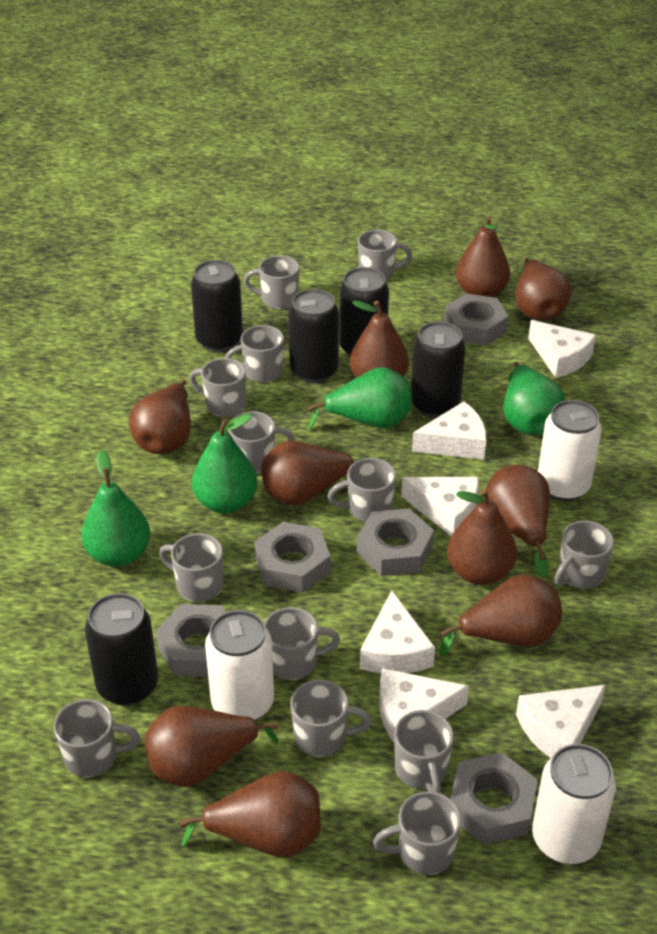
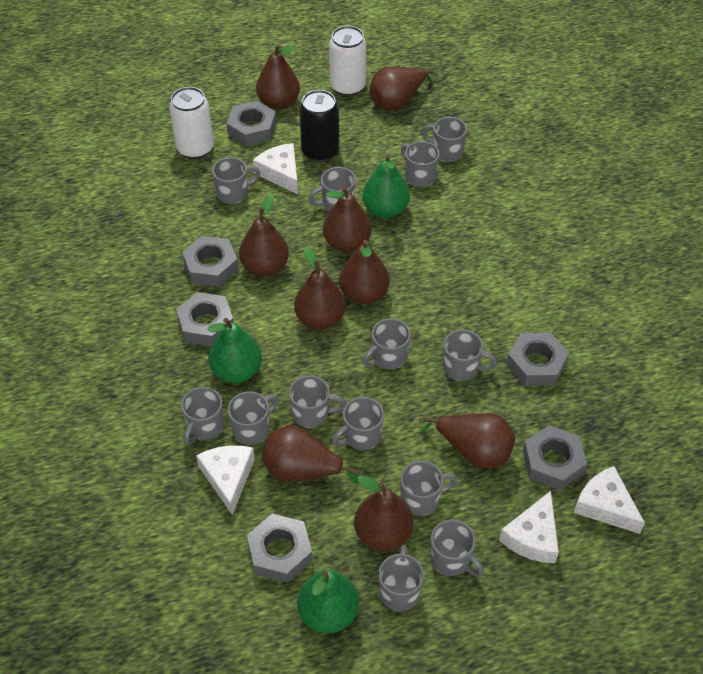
black can: 5 -> 1
brown pear: 10 -> 9
green pear: 4 -> 3
grey nut: 5 -> 6
white can: 3 -> 2
white cheese: 6 -> 4

